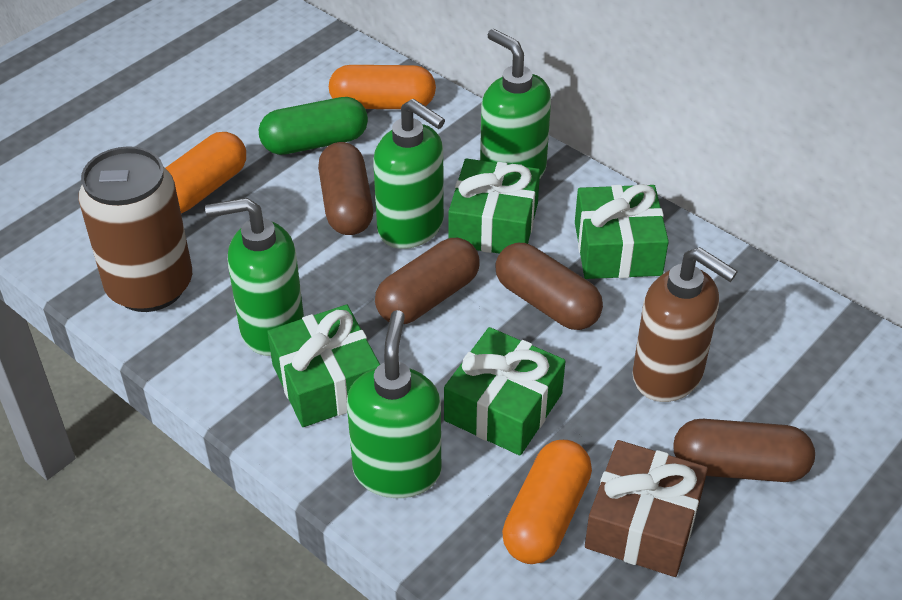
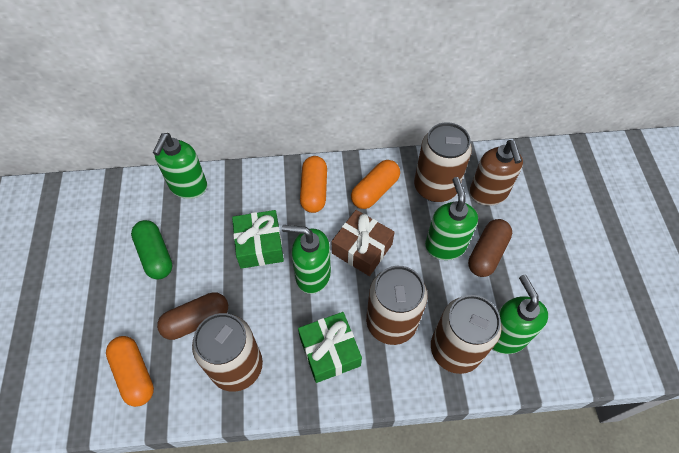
brown can: 1 -> 4
brown capsule: 4 -> 2
green gift: 4 -> 2

